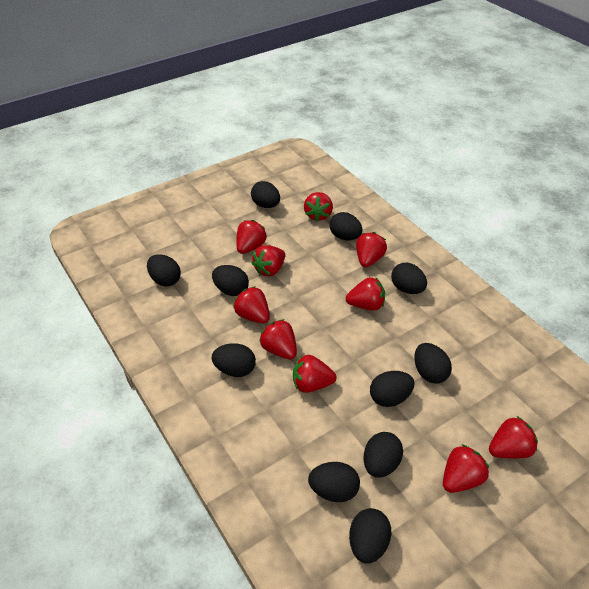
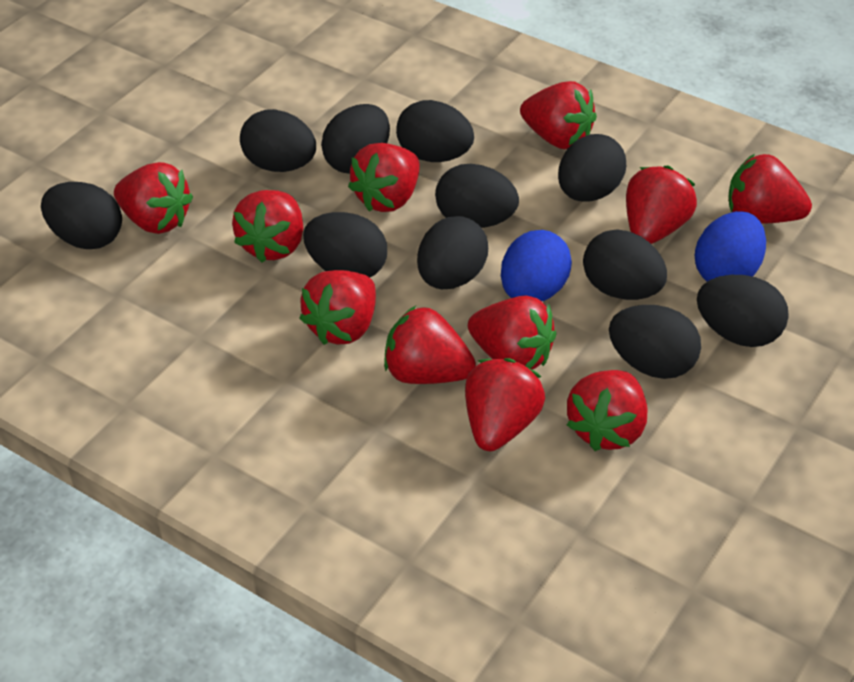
blue egg: 0 -> 2
red strawberry: 10 -> 11

